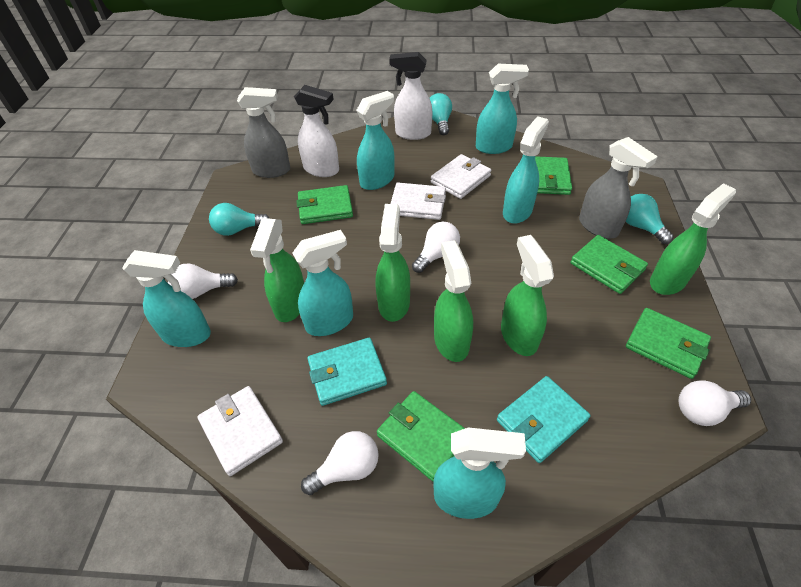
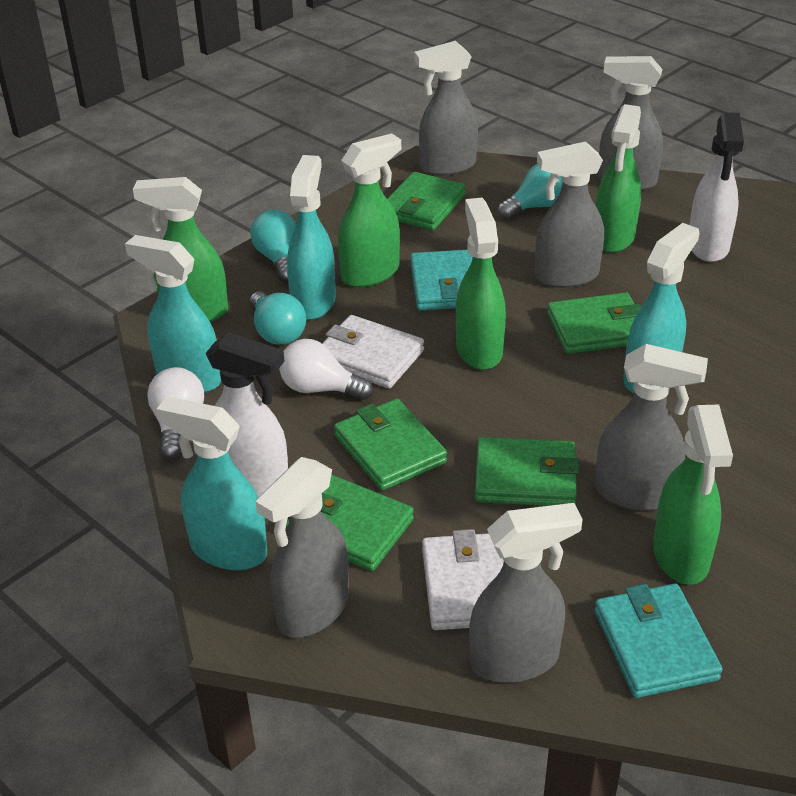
grey spray bottle: 2 -> 6
turquoise spray bottle: 6 -> 4
white light bulb: 4 -> 2
white wallet: 3 -> 2

